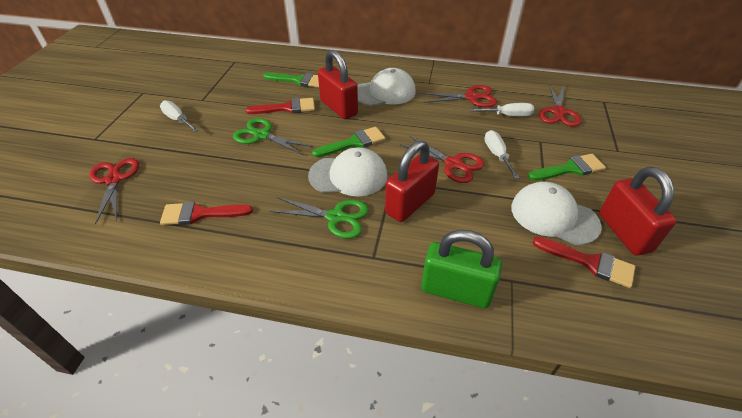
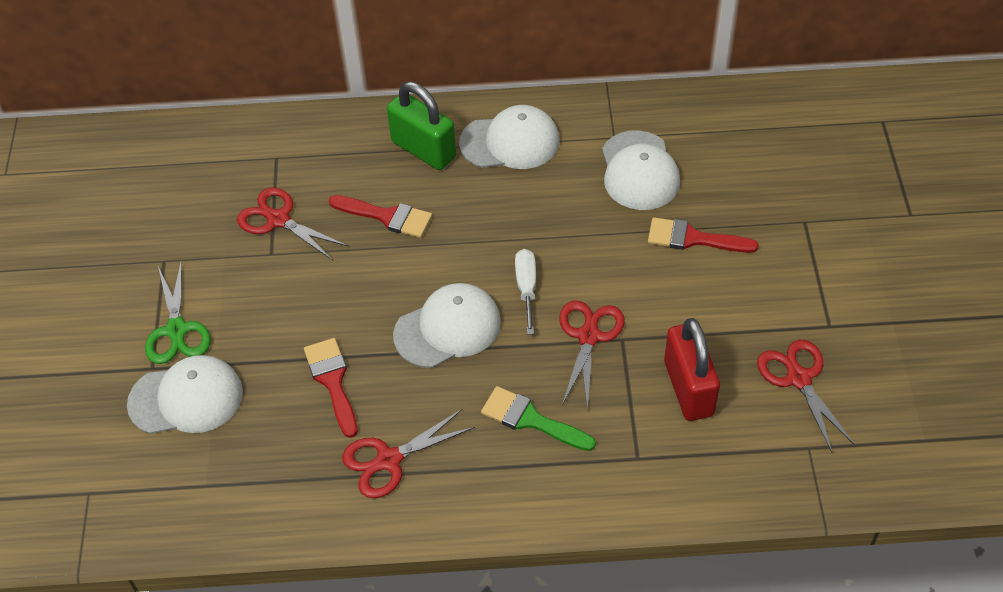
green brush: 3 -> 1
green scissors: 2 -> 1
red padlock: 3 -> 1
white cap: 3 -> 4
white screwdriver: 3 -> 1

